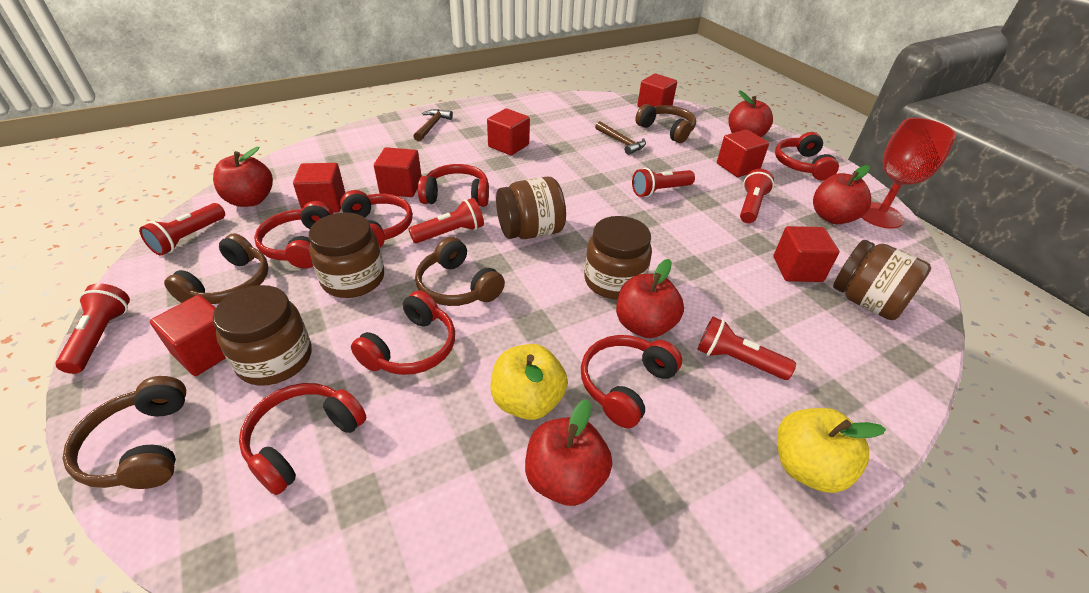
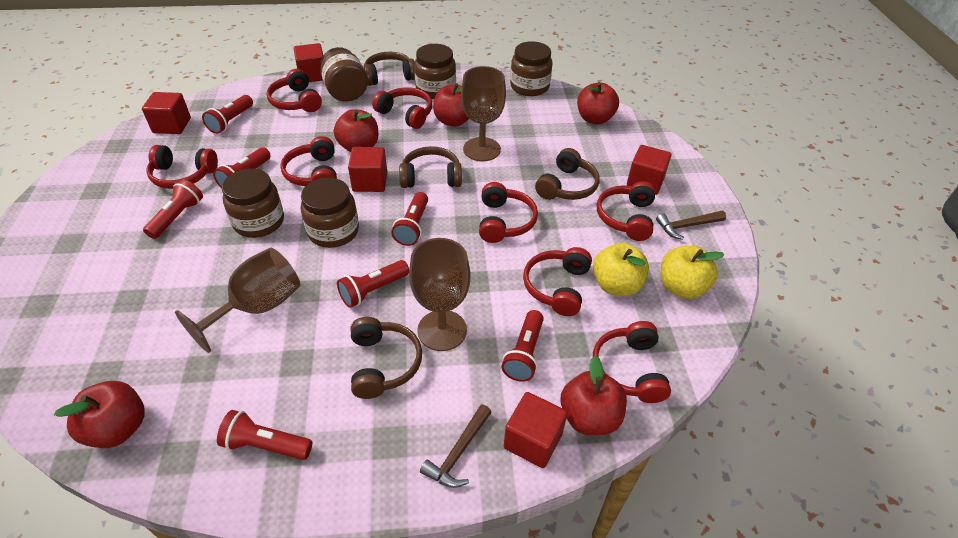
brown goblet: 0 -> 3
red cube: 7 -> 5
red flashlight: 6 -> 7
red goblet: 1 -> 0
red headphones: 7 -> 8

